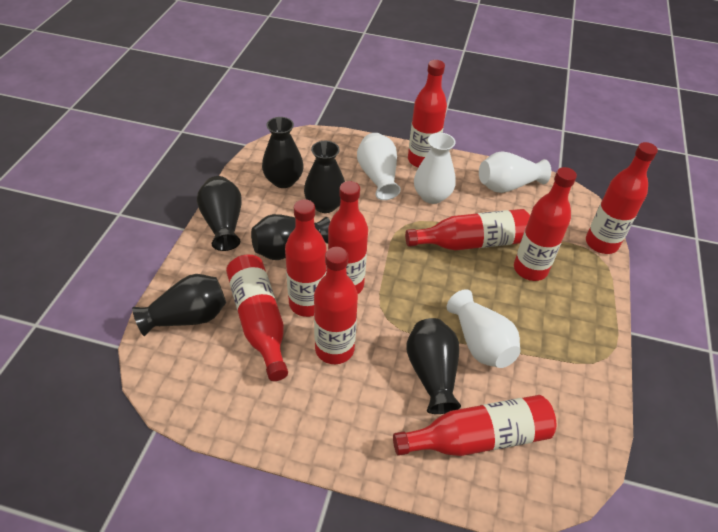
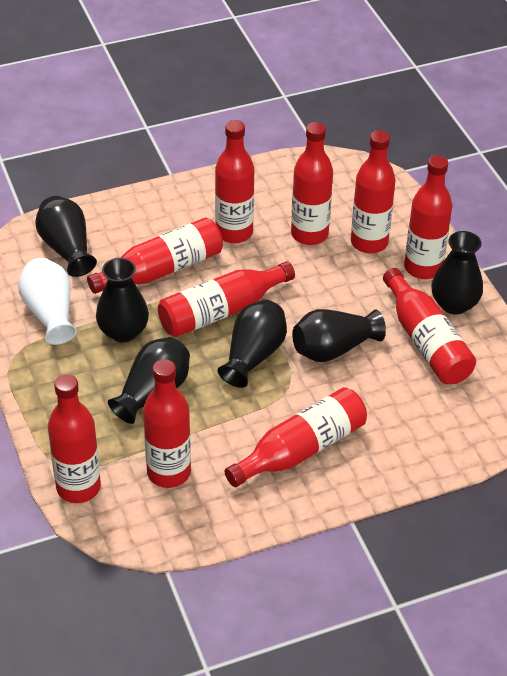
red bottle: 9 -> 10
white vase: 4 -> 1

